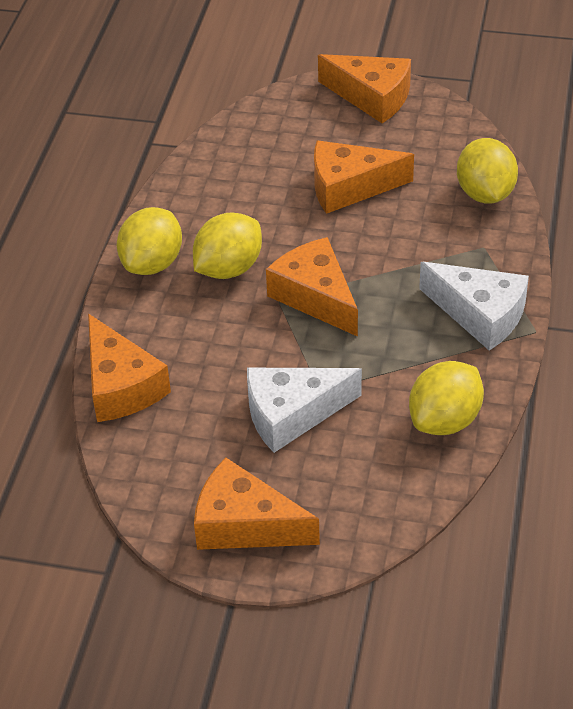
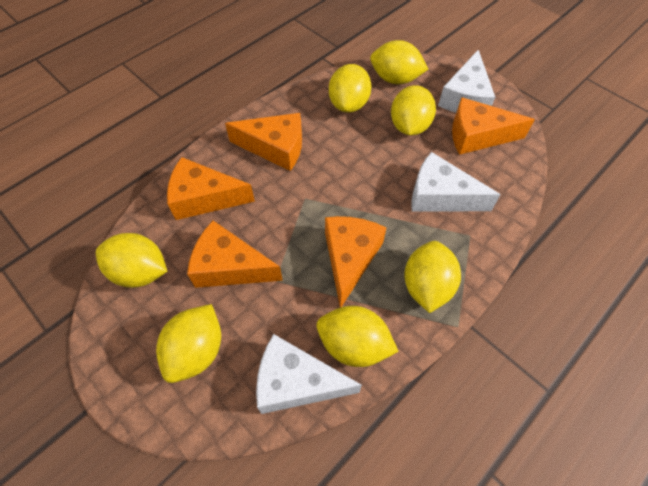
white cheese: 2 -> 3
yellow lemon: 4 -> 7

